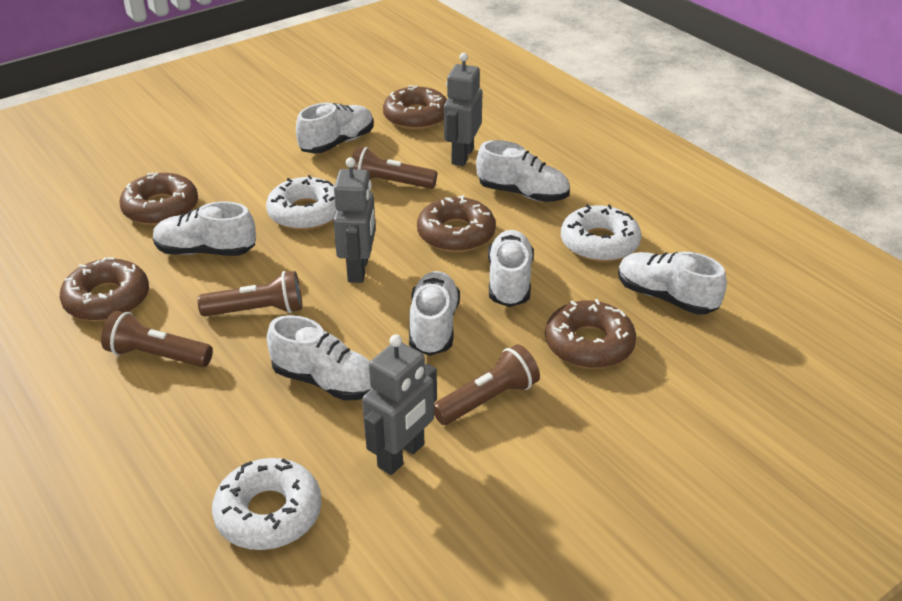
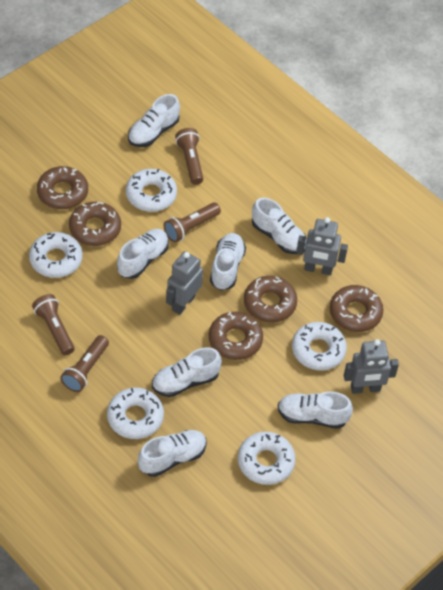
white donut: 3 -> 5

